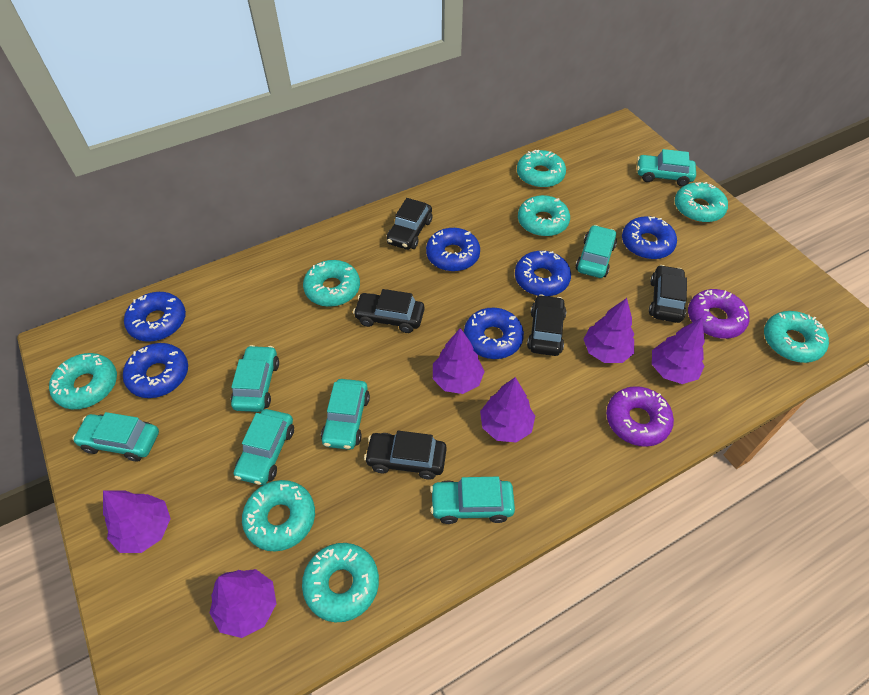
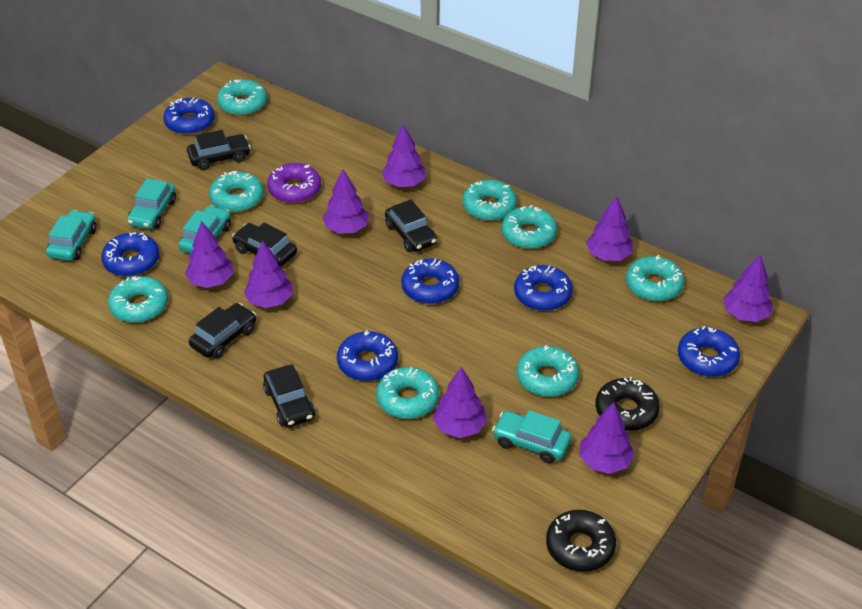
black donut: 0 -> 2
purple donut: 2 -> 1
purple tree: 6 -> 8
turquoise car: 7 -> 4

